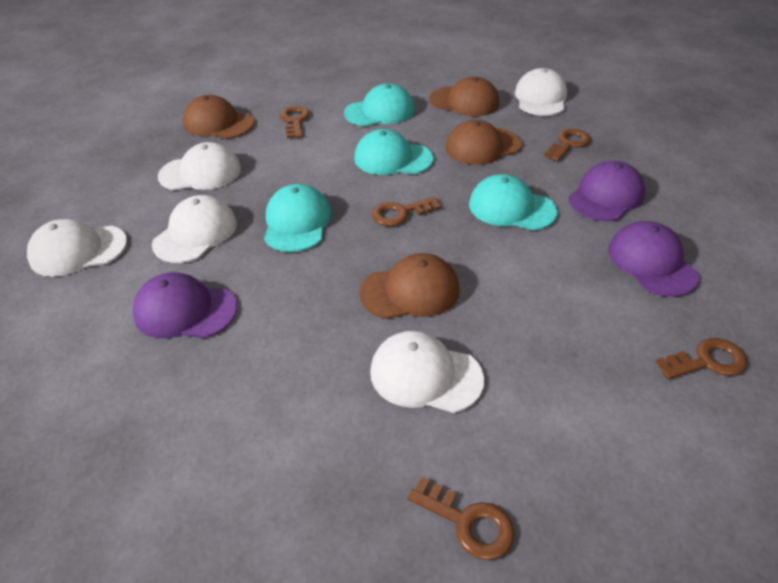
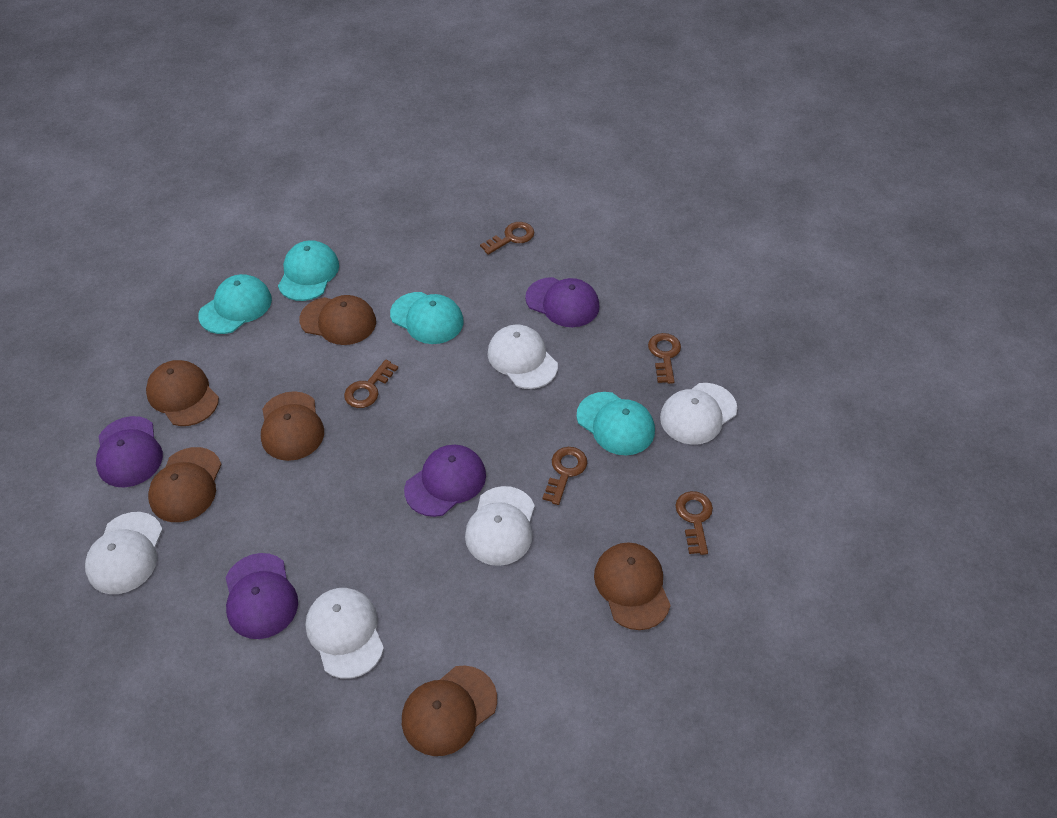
brown cap: 4 -> 6
purple cap: 3 -> 4

